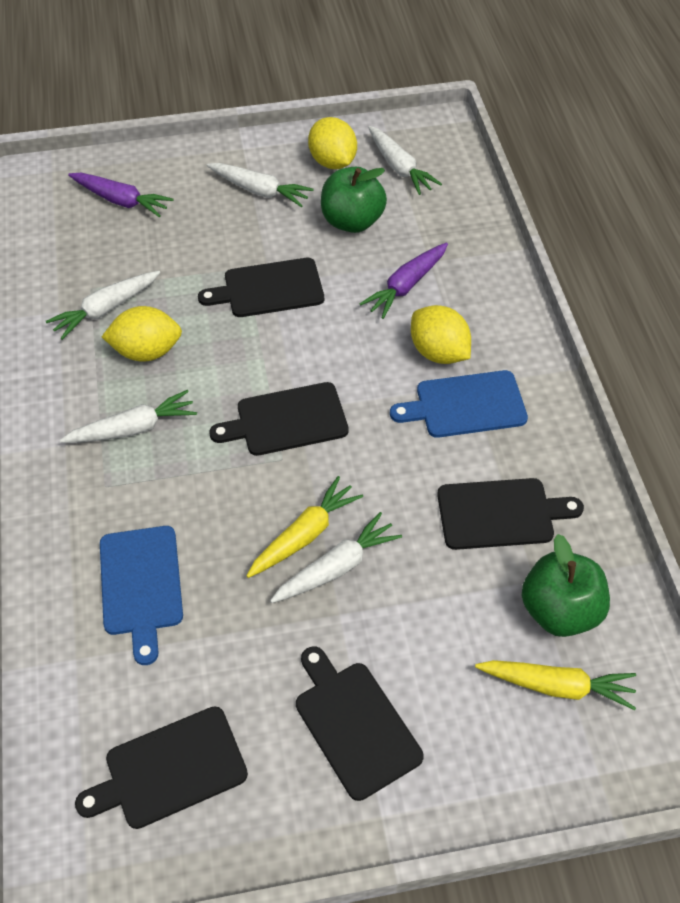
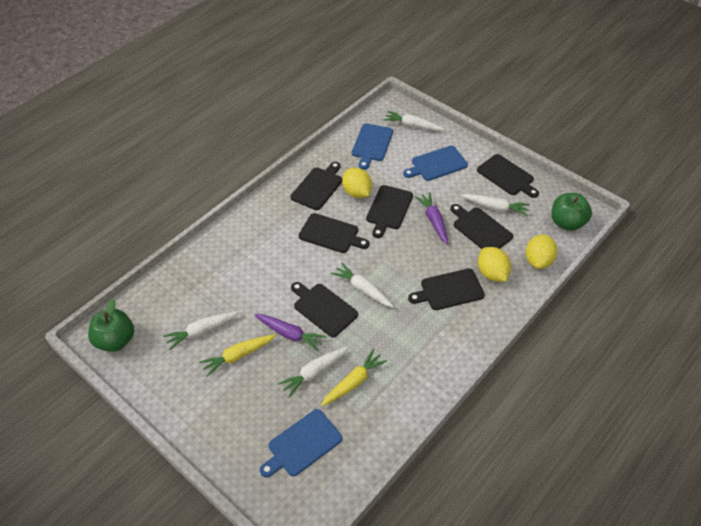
black cutting board: 5 -> 7
blue cutting board: 2 -> 3

